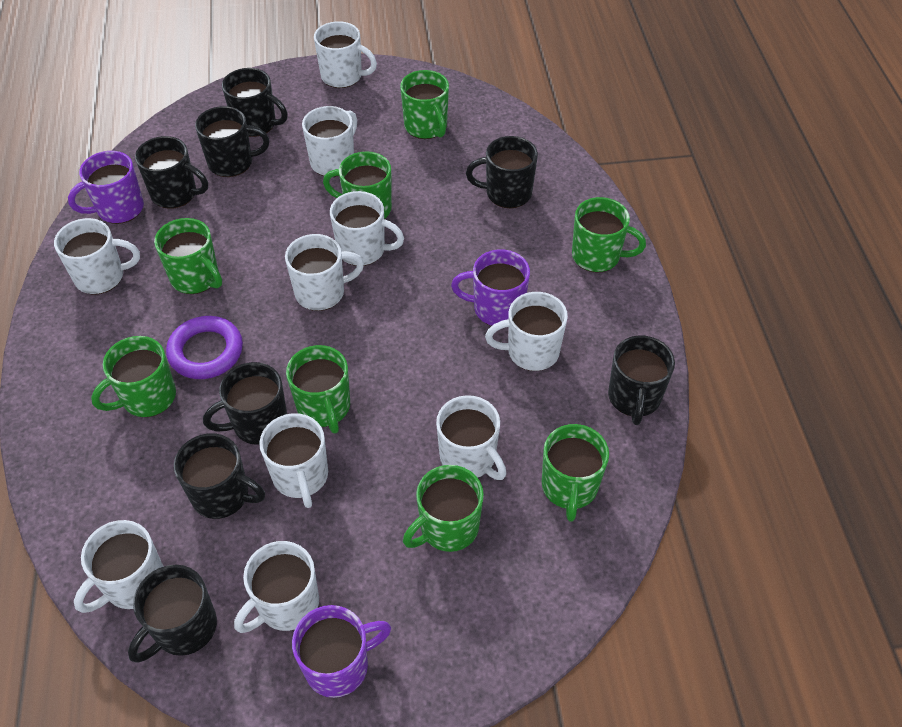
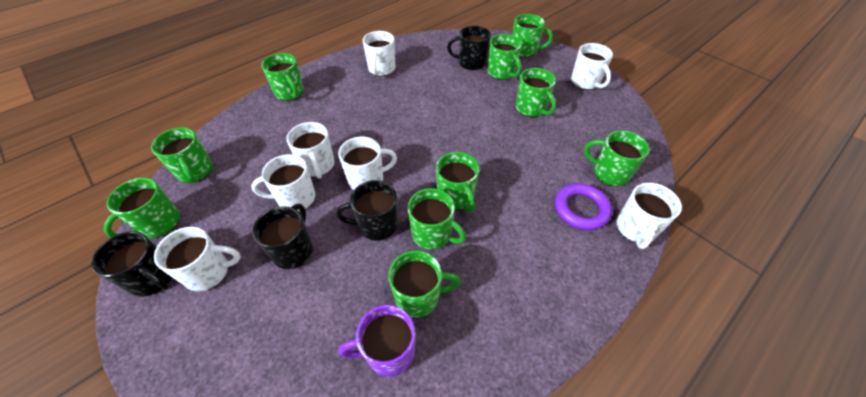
black mug: 8 -> 4
green mug: 8 -> 10
purple mug: 3 -> 1
white mug: 10 -> 7

